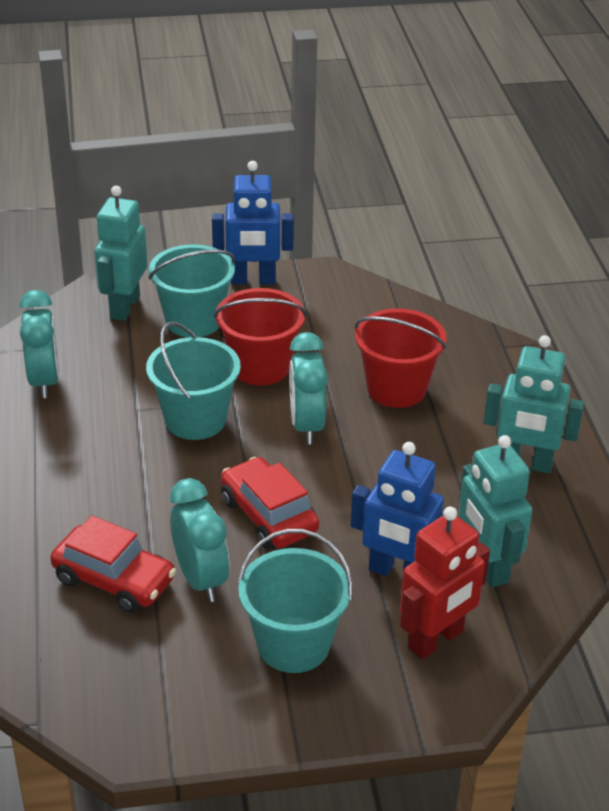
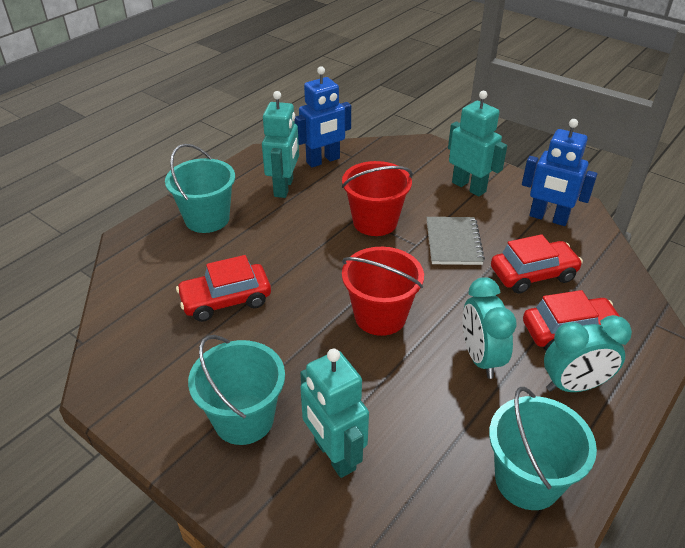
grey notebook: 0 -> 1
red car: 2 -> 3
red robot: 1 -> 0
turquoise clock: 3 -> 2

